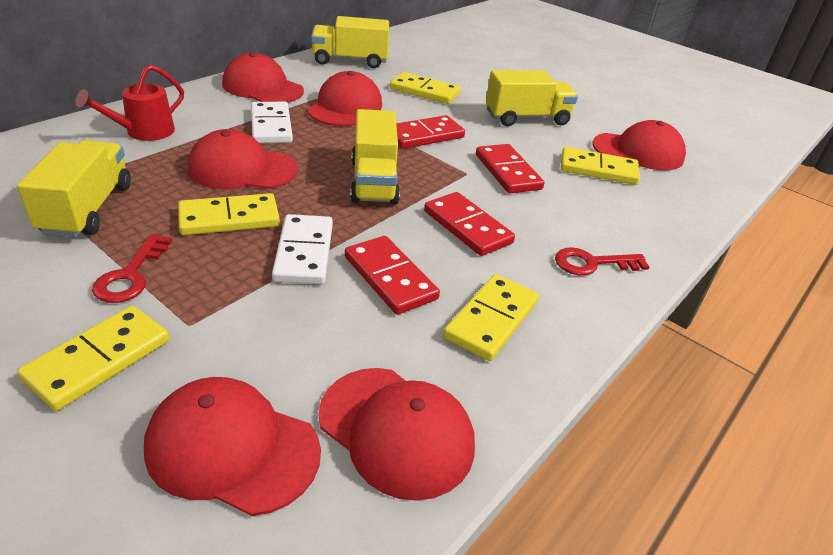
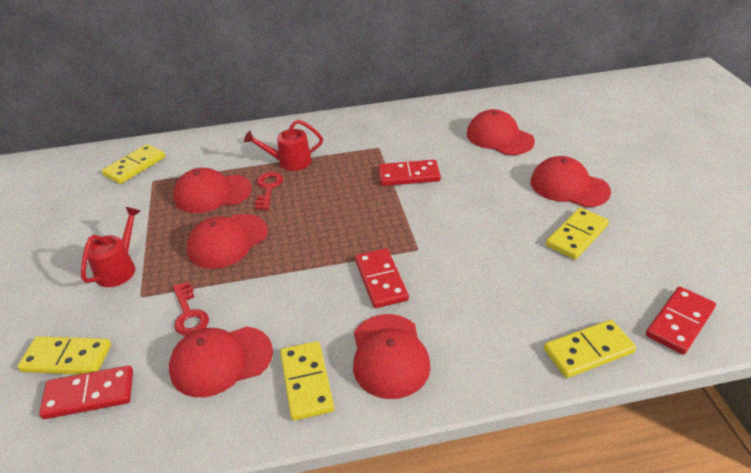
red watering can: 1 -> 2
white domino: 2 -> 0
yellow truck: 4 -> 0

